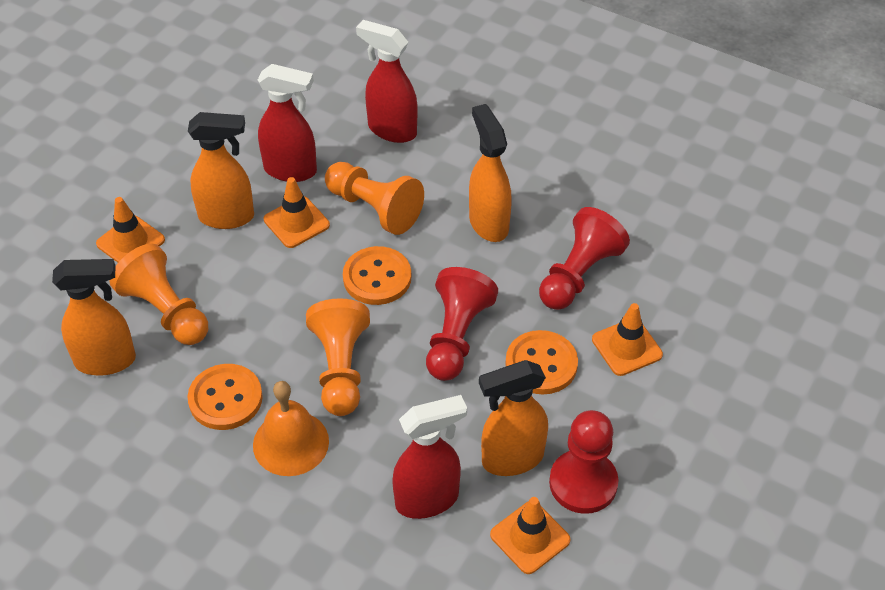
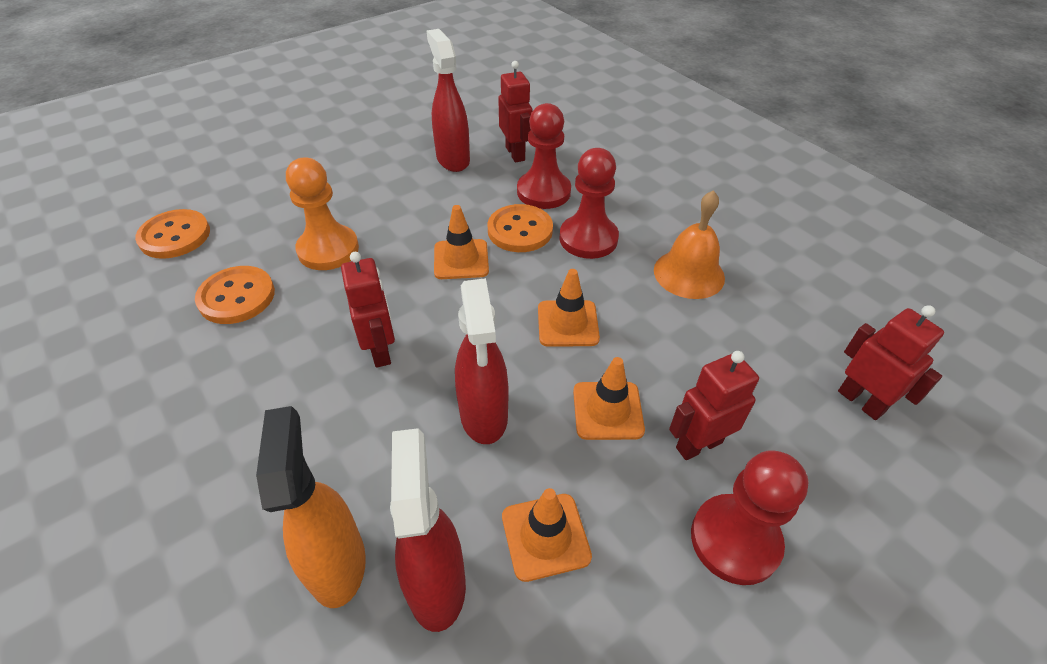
orange pawn: 3 -> 1
orange spray bottle: 4 -> 1
red robot: 0 -> 4

